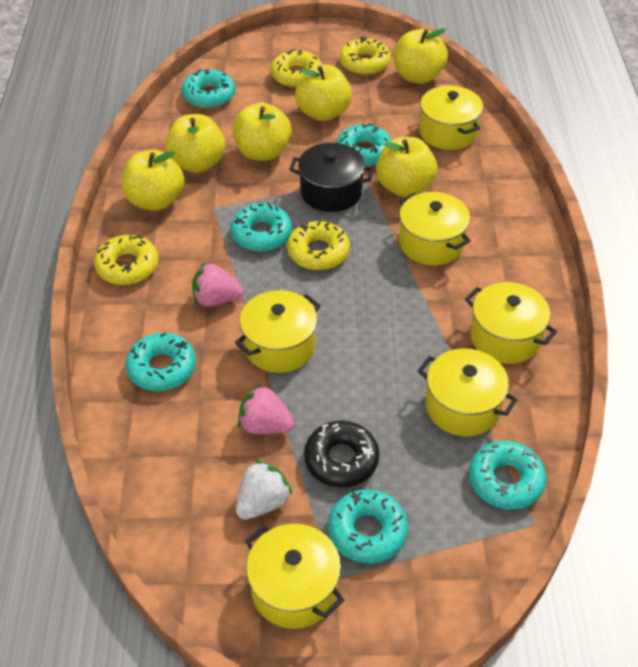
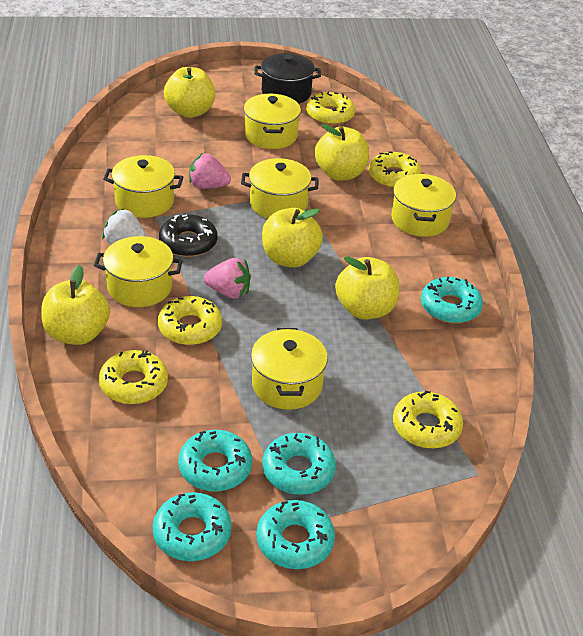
turquoise donut: 6 -> 5
yellow apple: 6 -> 5
yellow donut: 4 -> 5

